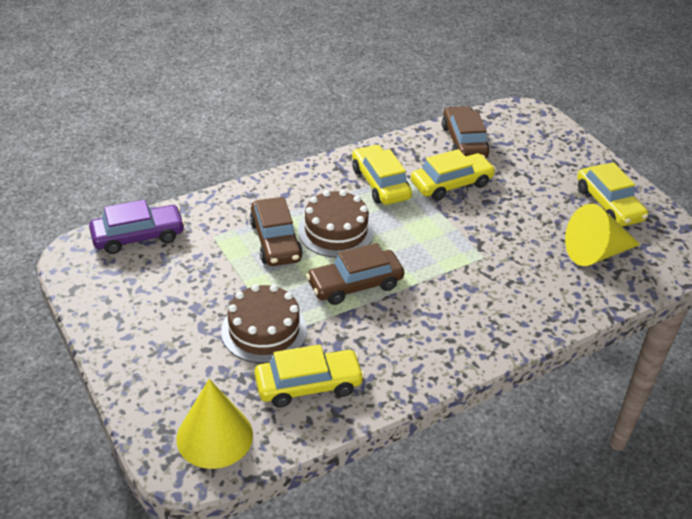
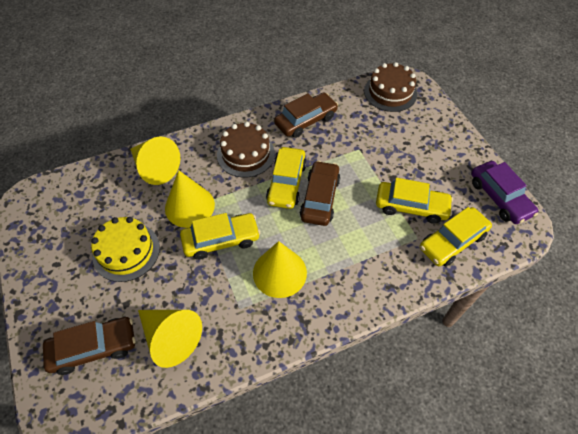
yellow cake: 0 -> 1
yellow cone: 2 -> 4

